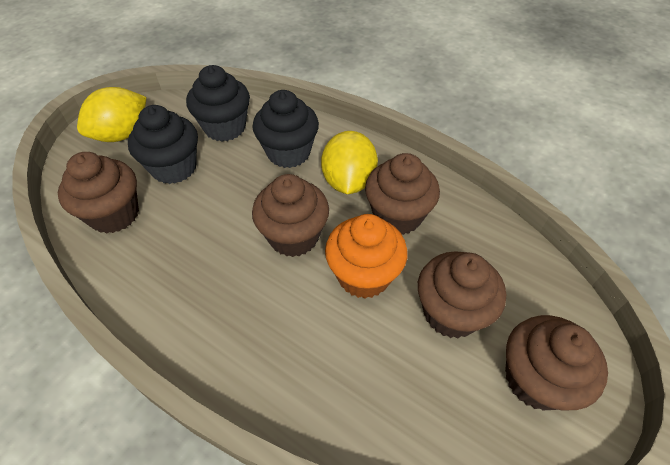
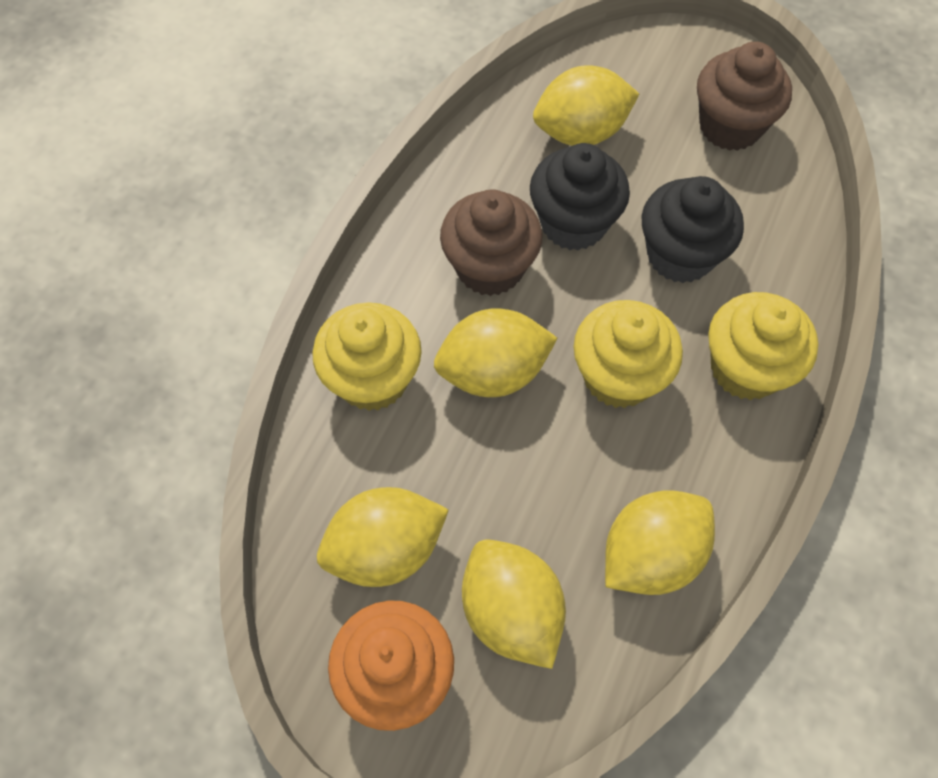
black cupcake: 3 -> 2
brown cupcake: 5 -> 2
yellow cupcake: 0 -> 3
yellow lemon: 2 -> 5

